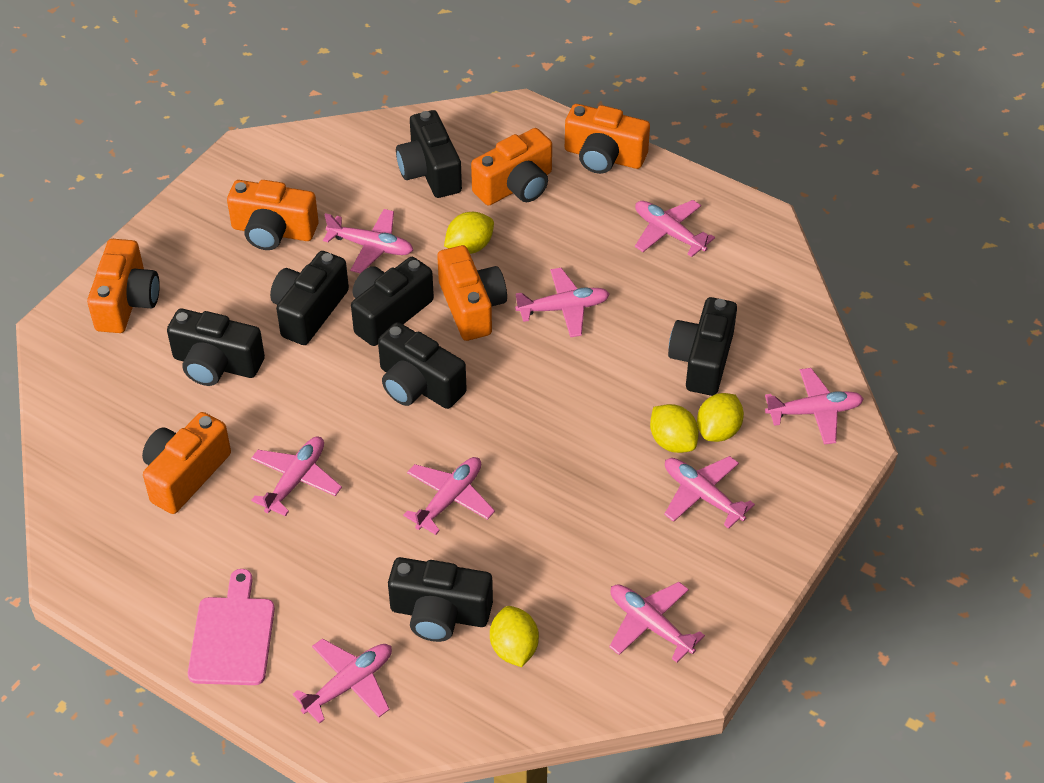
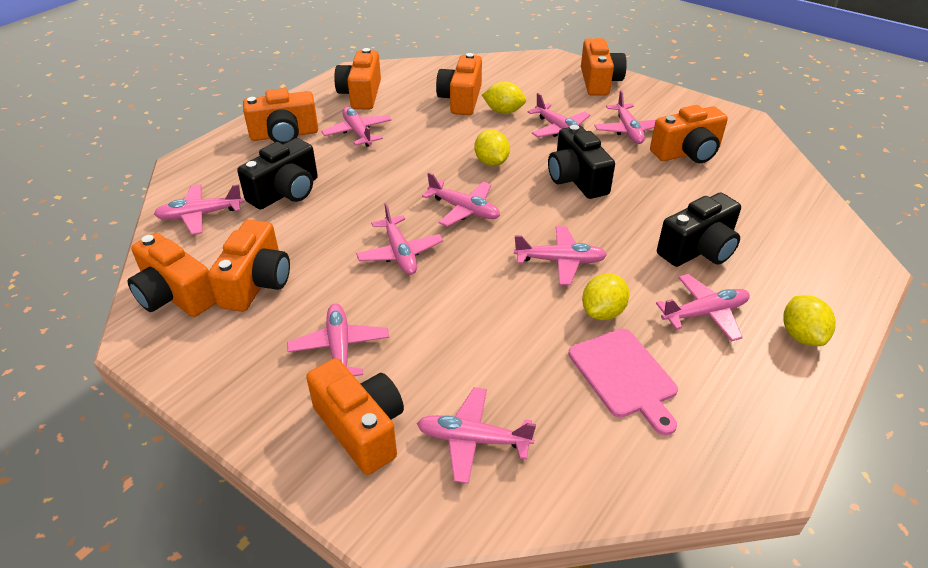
black camera: 7 -> 3
orange camera: 6 -> 8
pink plane: 9 -> 10

